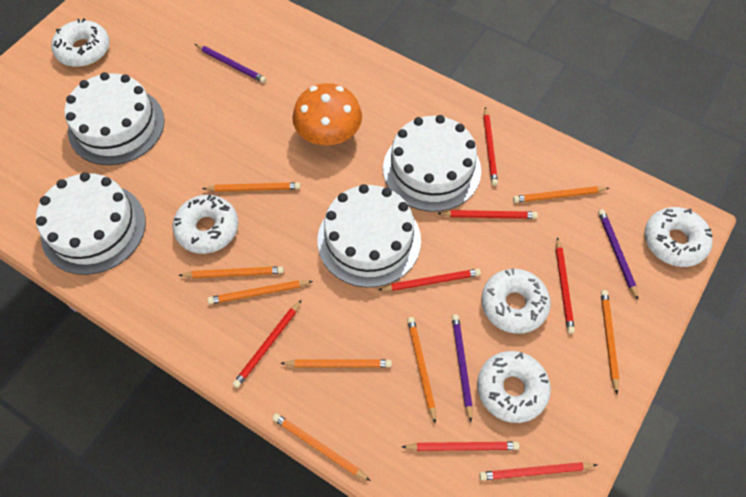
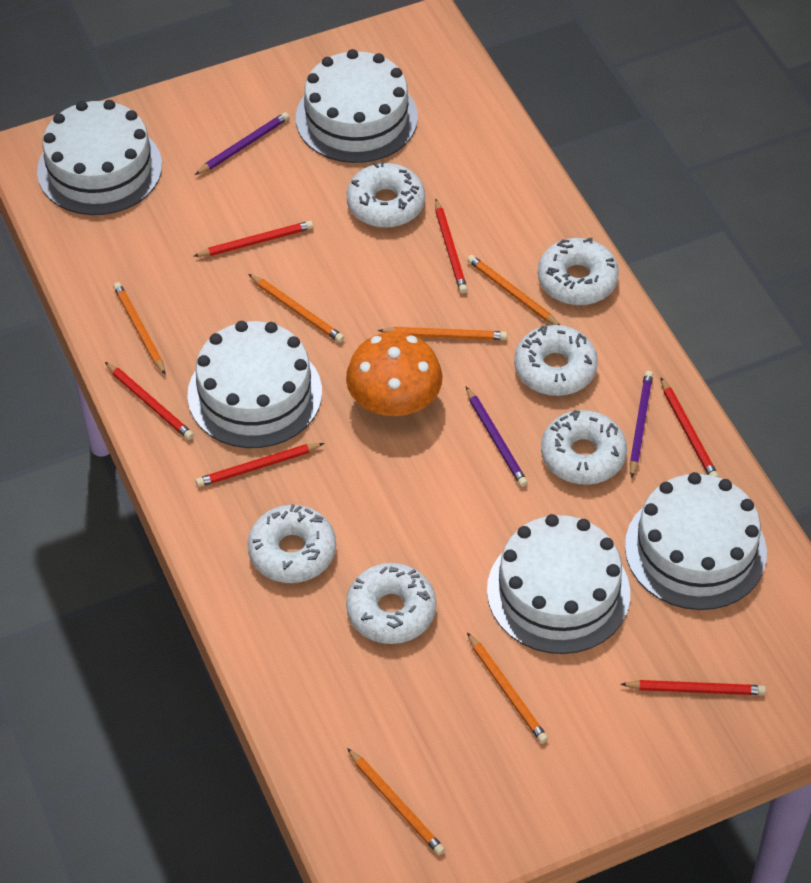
orange pencil: 8 -> 6
red pencil: 7 -> 6
white cake: 4 -> 5
white donut: 5 -> 6

